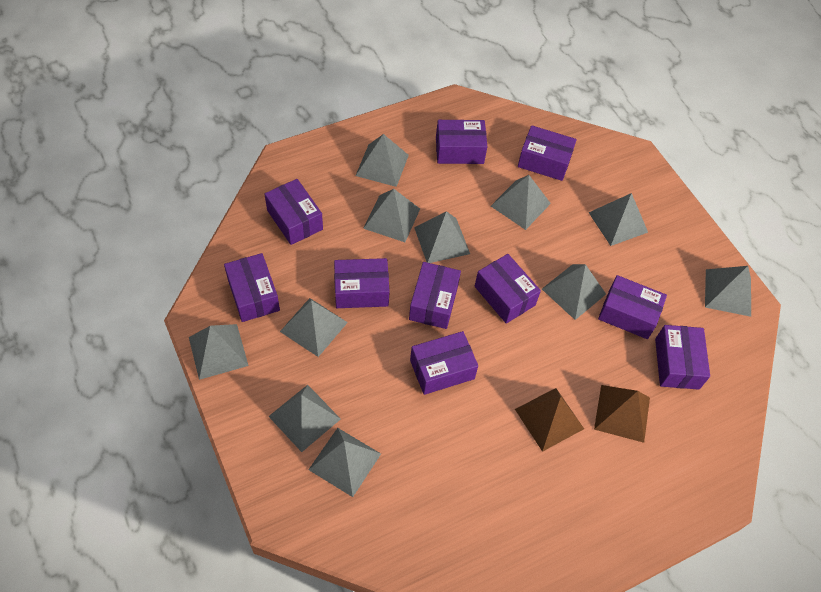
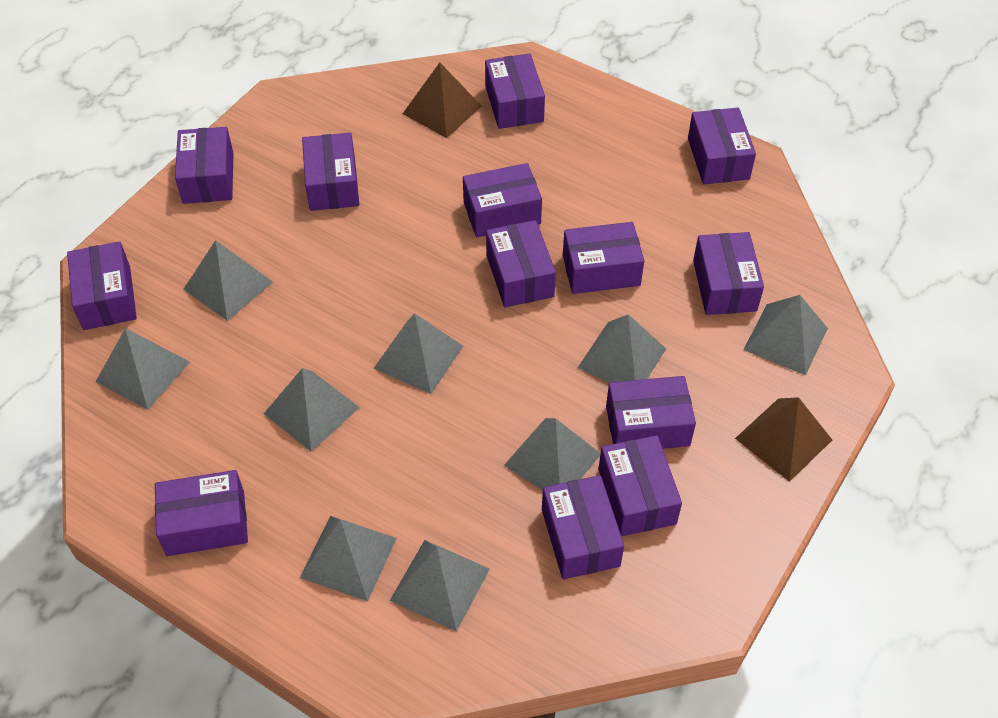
grey pyramid: 11 -> 9
purple box: 10 -> 13

